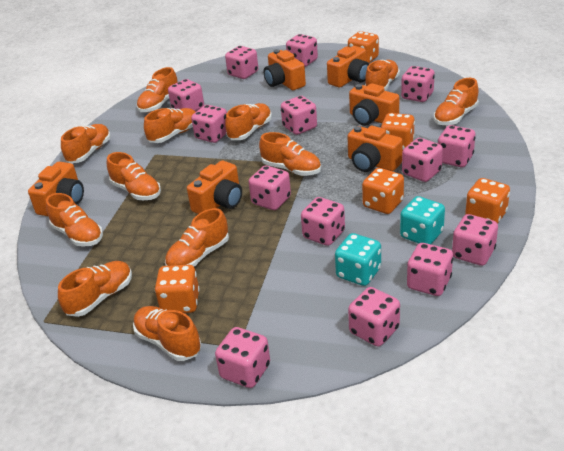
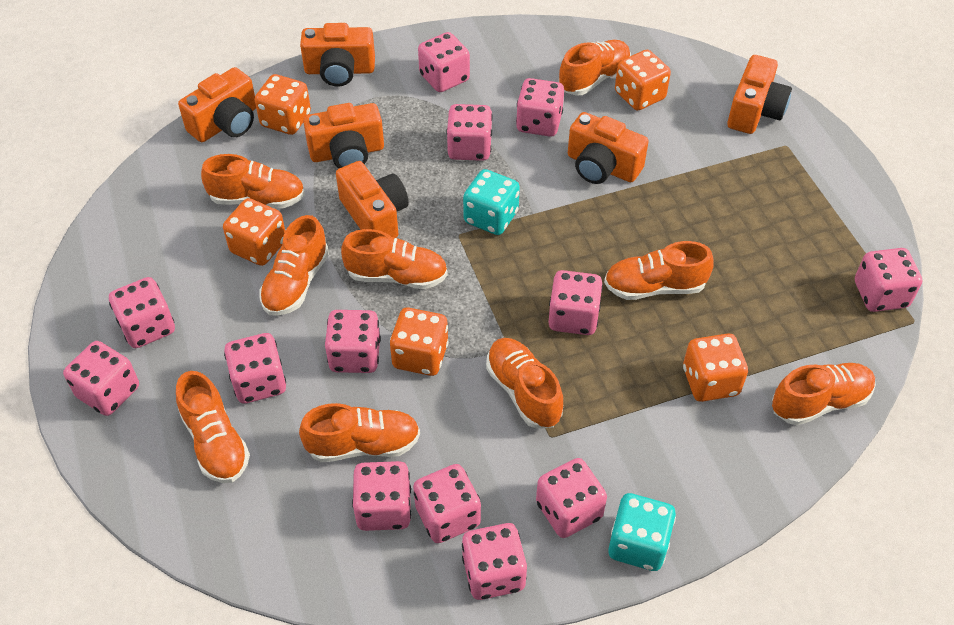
orange shoe: 12 -> 9
pink dice: 14 -> 13

